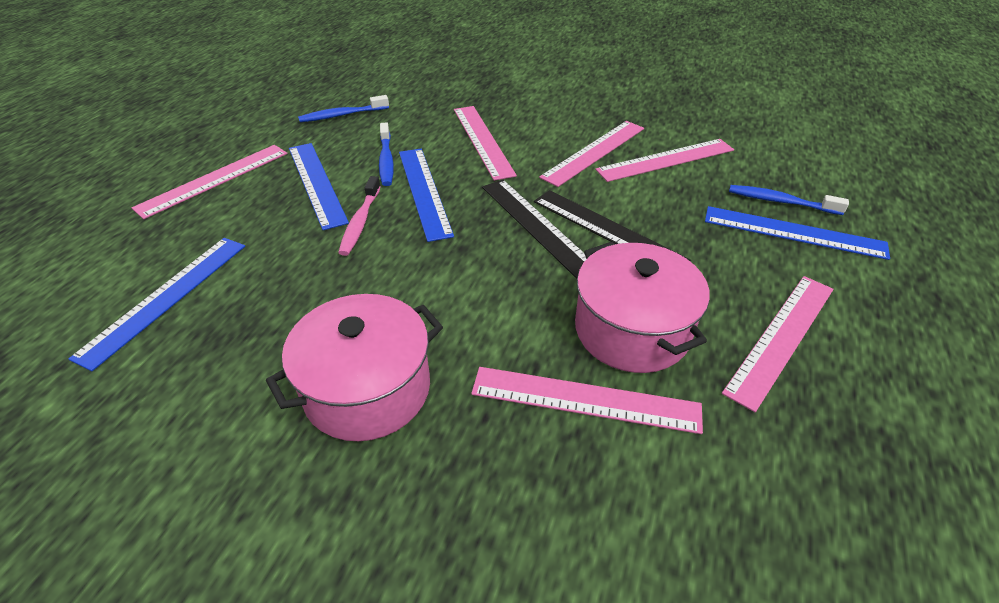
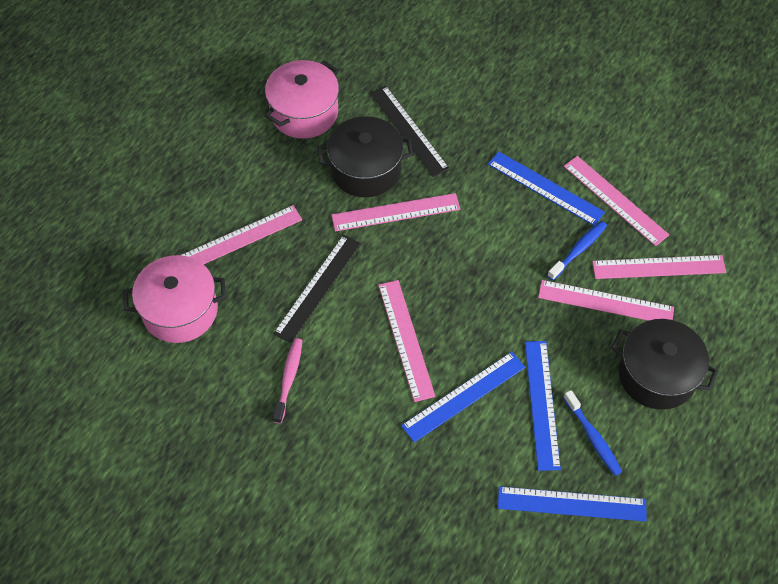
black pot: 0 -> 2
blue toothbrush: 3 -> 2

